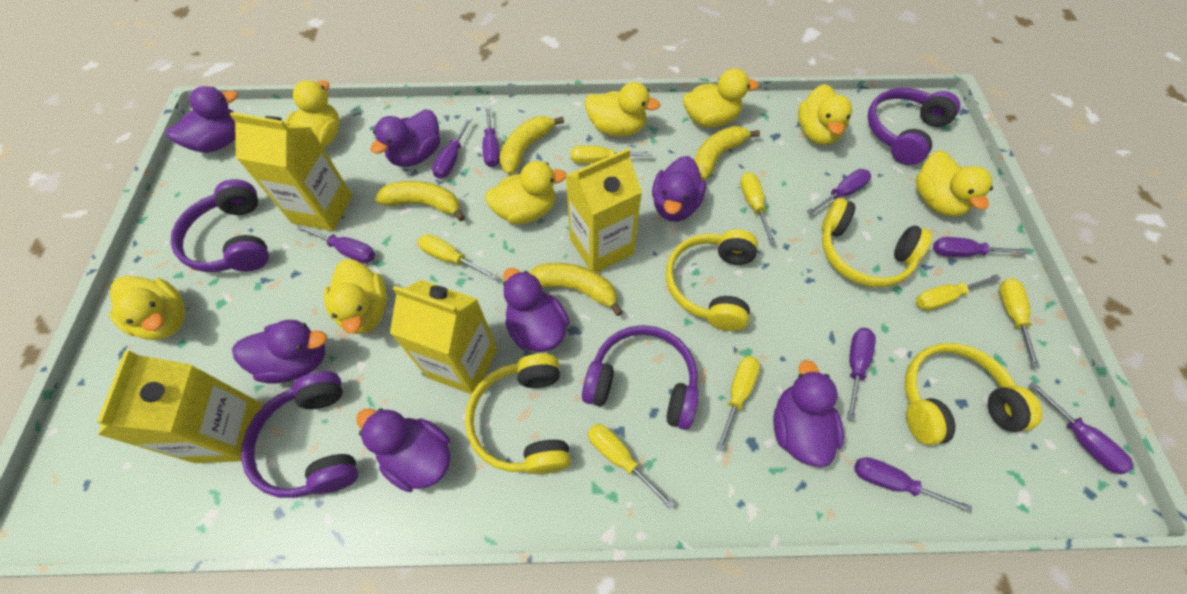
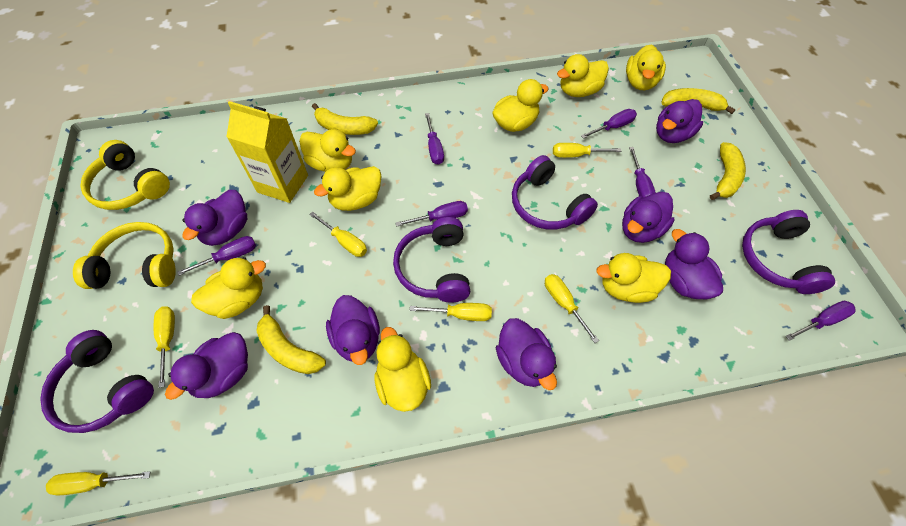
purple screwdriver: 8 -> 6
yellow carton: 4 -> 1
yellow headphones: 4 -> 2
yellow screwdriver: 7 -> 6

